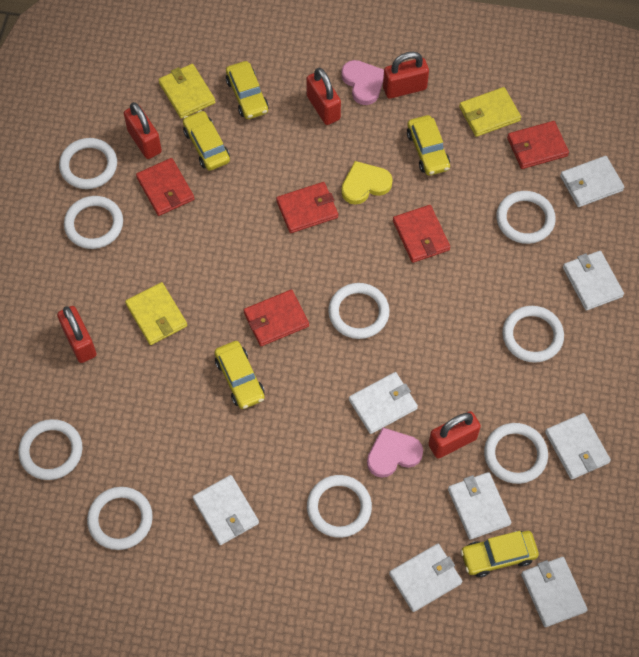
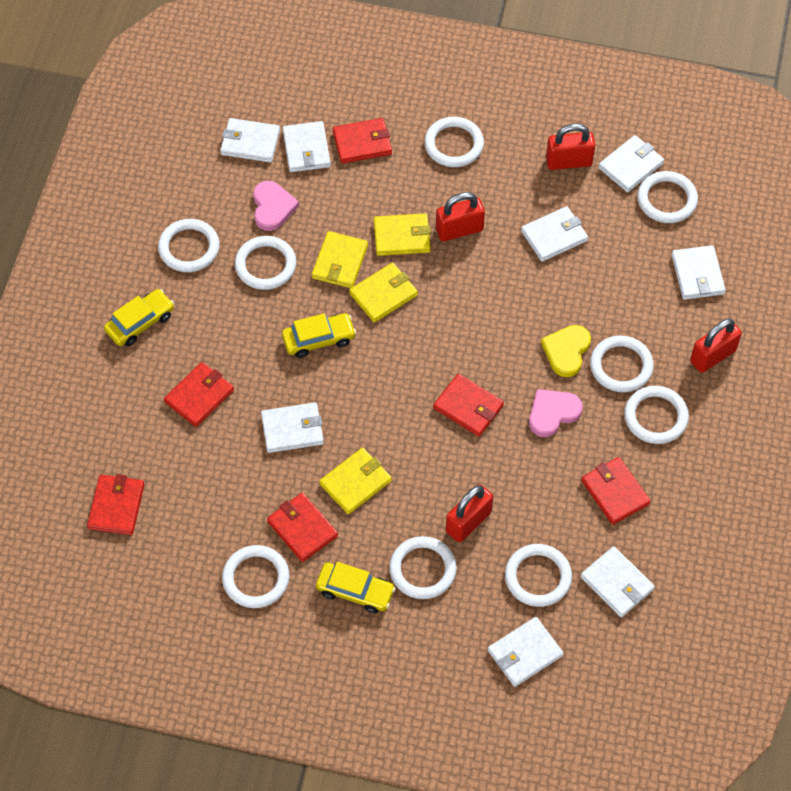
red padlock: 5 -> 4
red wallet: 5 -> 6
yellow car: 5 -> 3
yellow wallet: 3 -> 4

